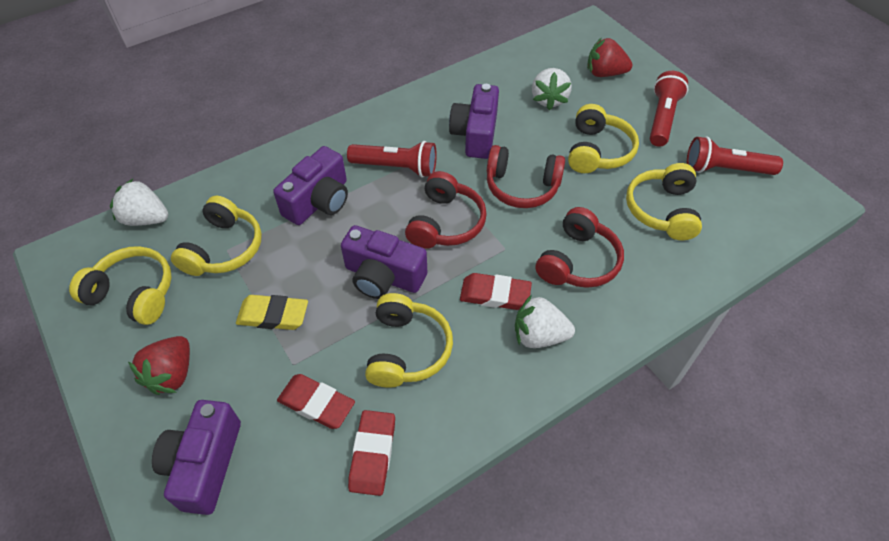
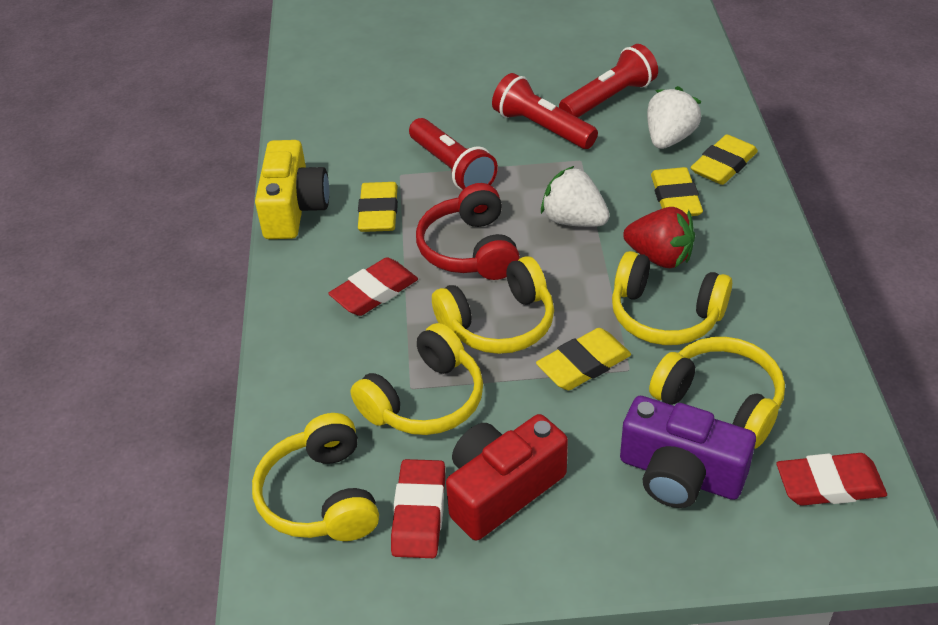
purple camera: 4 -> 1
red camera: 0 -> 1
red headphones: 3 -> 1
red strawberry: 2 -> 1
white strawberry: 3 -> 2
yellow camera: 0 -> 1
yellow eraser: 1 -> 4

